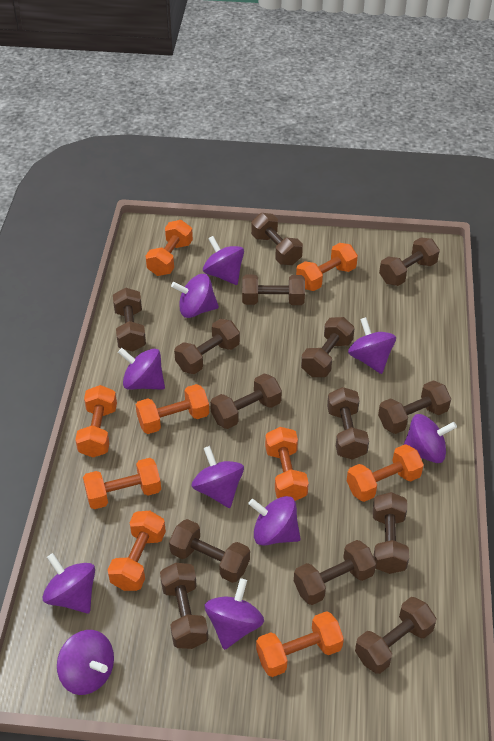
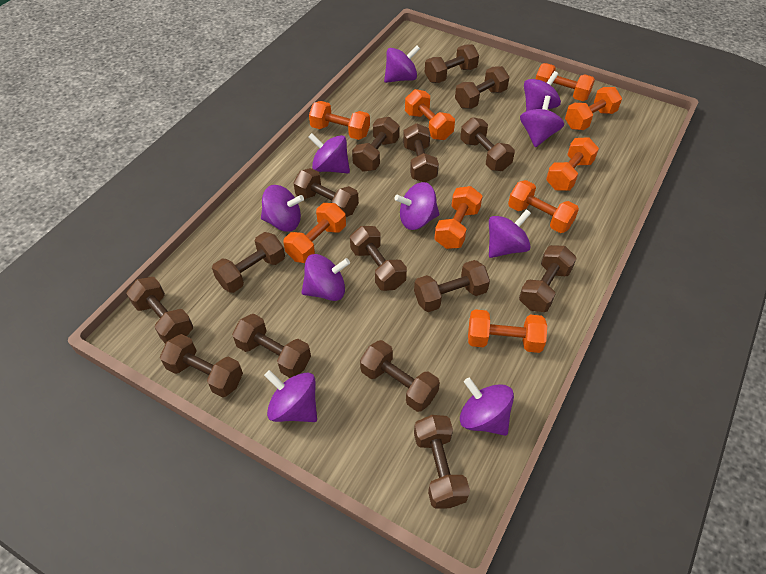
brown dumbbell: 14 -> 15

